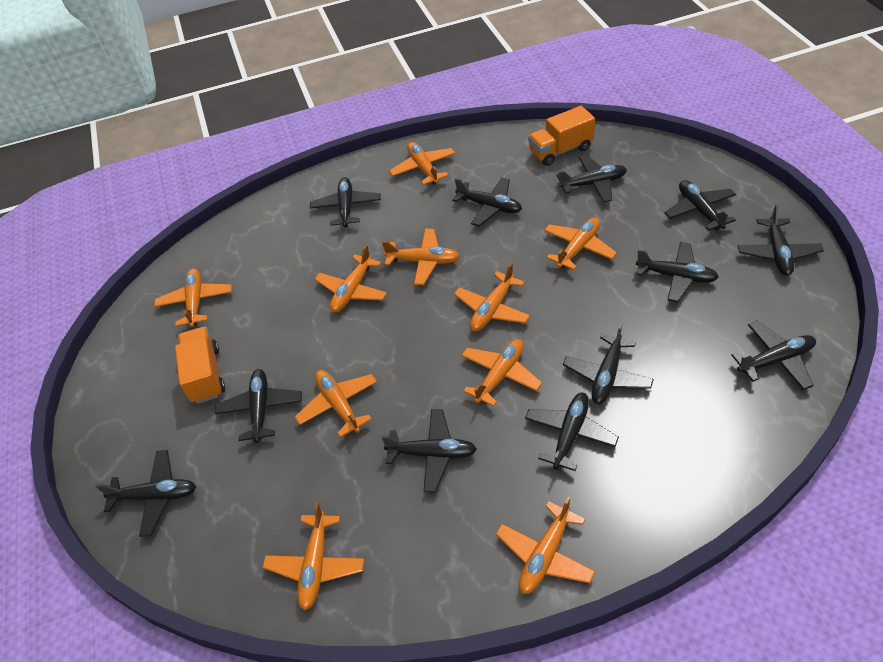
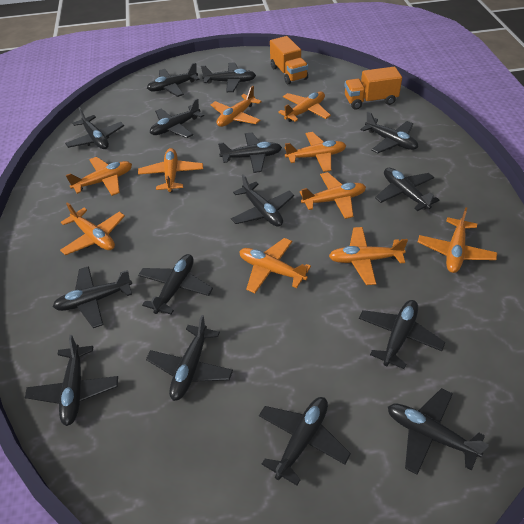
black plane: 12 -> 15

